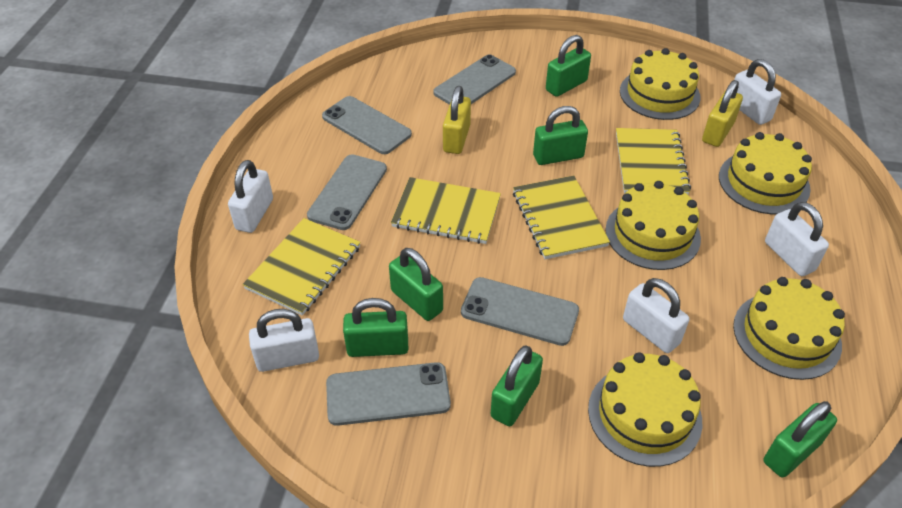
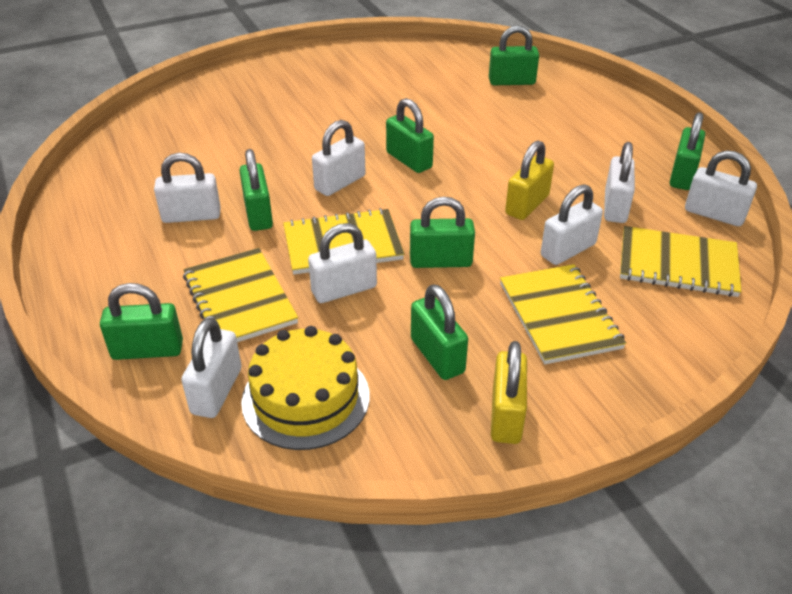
green padlock: 6 -> 7
grey phone: 5 -> 0
white padlock: 5 -> 7
yellow cake: 5 -> 1

